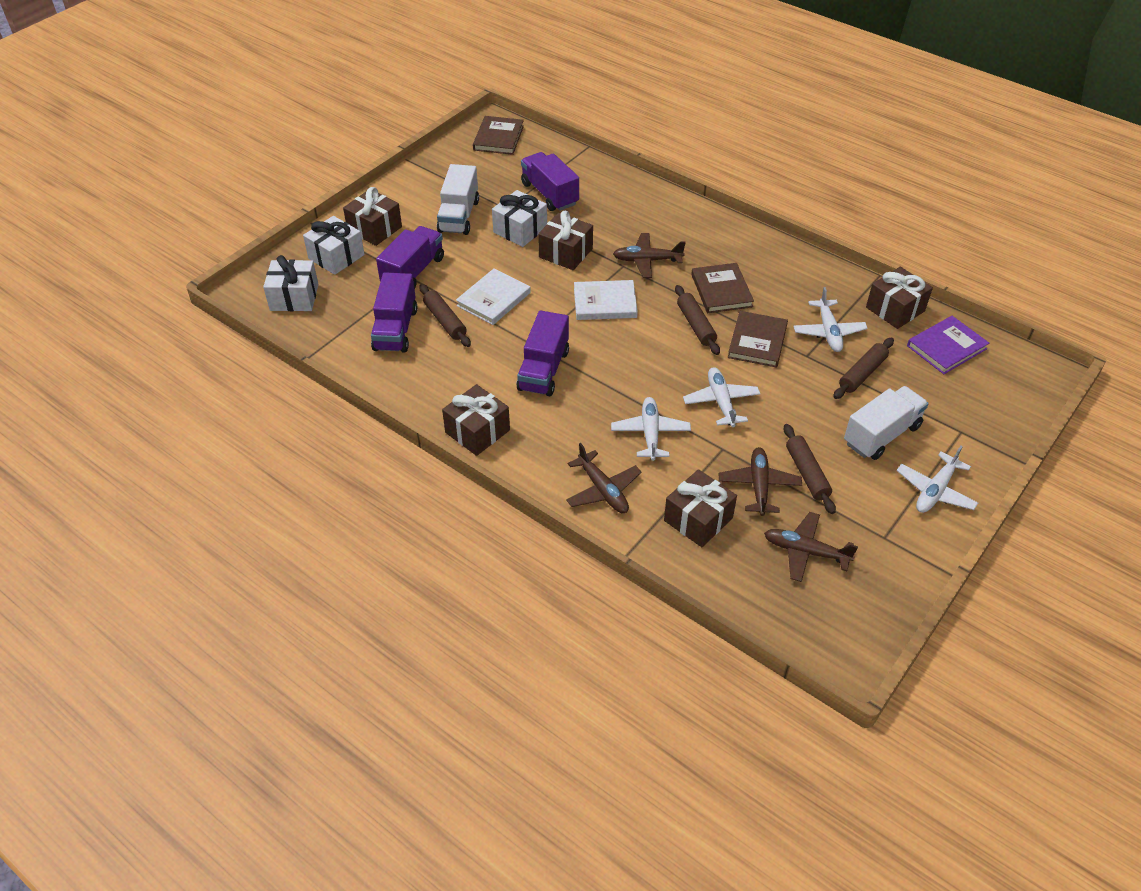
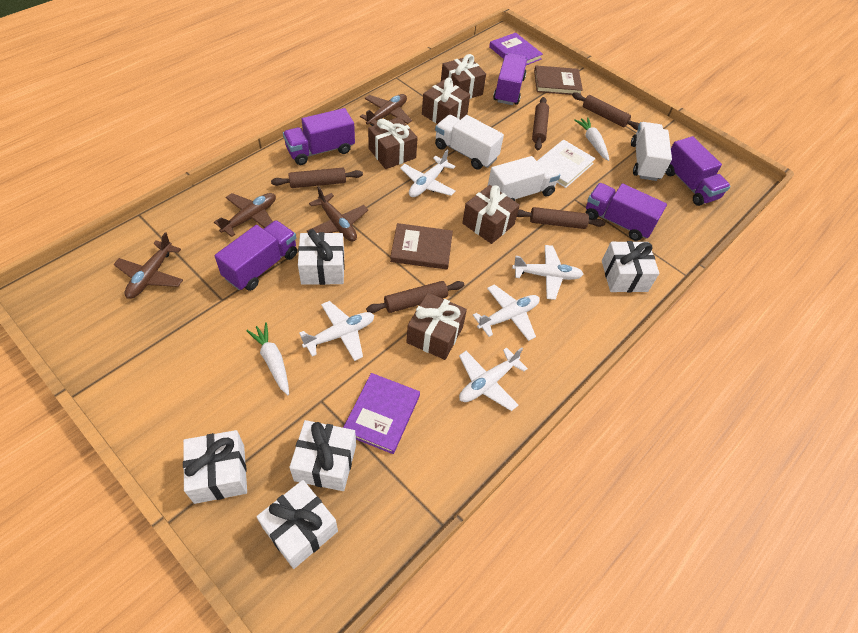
brown book: 3 -> 2
brown rolling pin: 4 -> 5
purple book: 1 -> 2
purple truck: 4 -> 5
white book: 2 -> 1
white carrot: 0 -> 2
white gift: 3 -> 5
white plane: 4 -> 5
white truck: 2 -> 3

